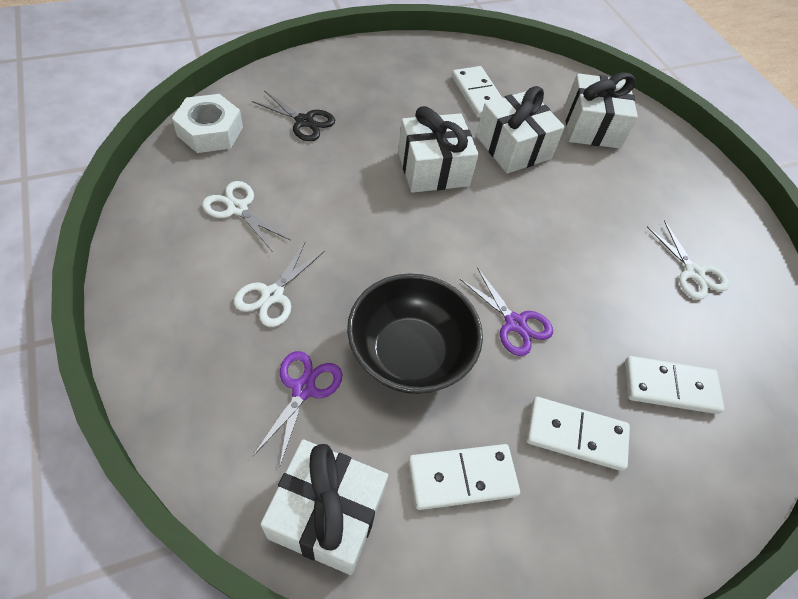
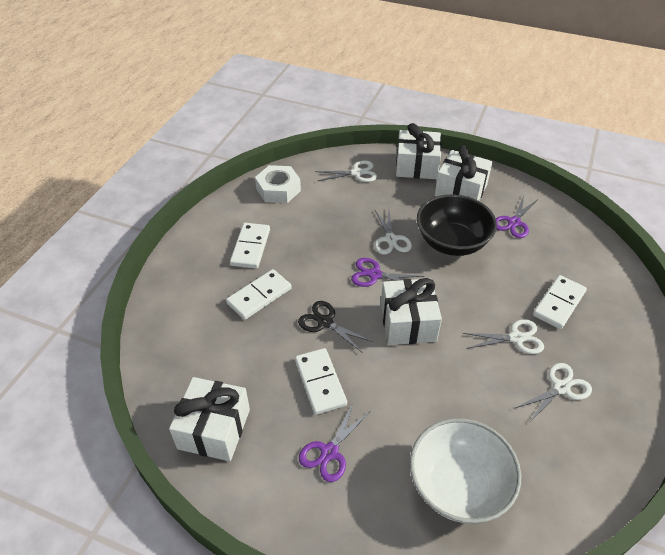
purple scissors: 2 -> 3
white bowl: 0 -> 1
white scissors: 3 -> 4

